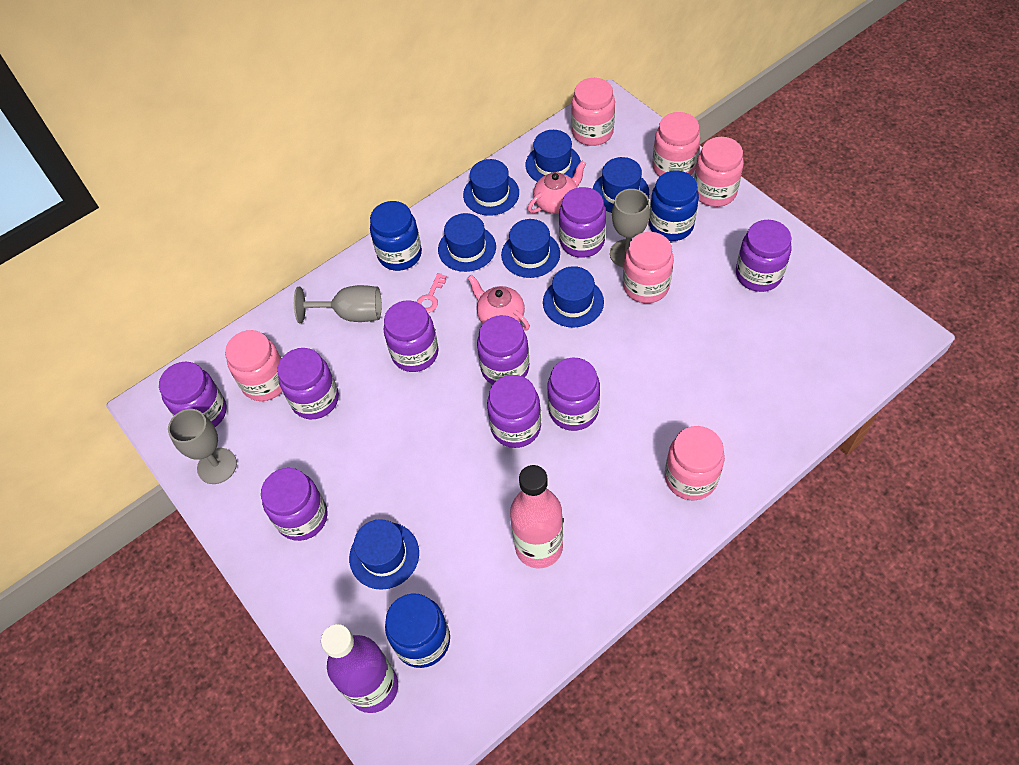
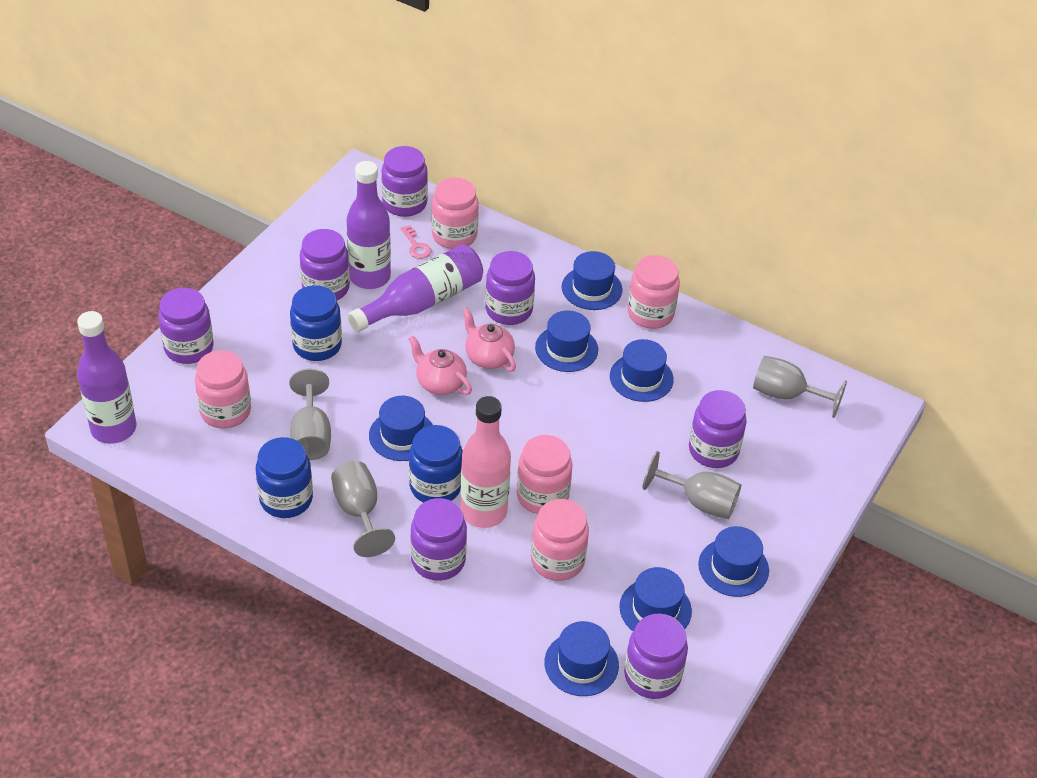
grey goblet: 3 -> 4
pink jar: 6 -> 5
purple bottle: 1 -> 3
purple jar: 9 -> 7

